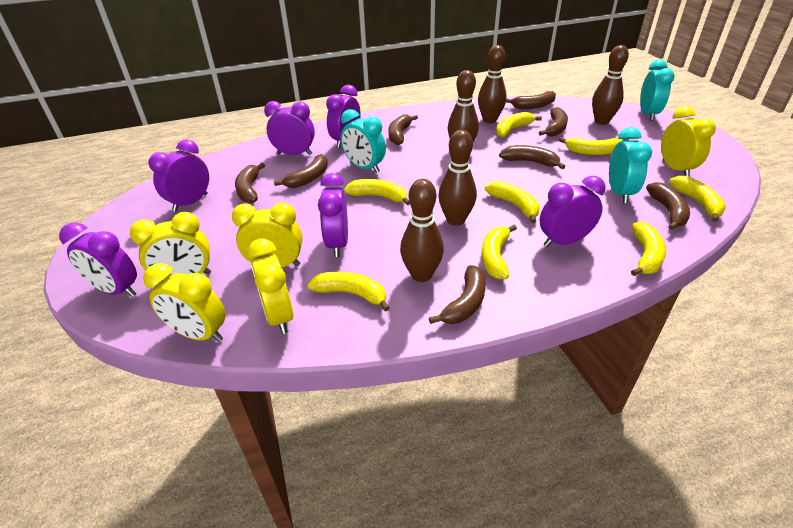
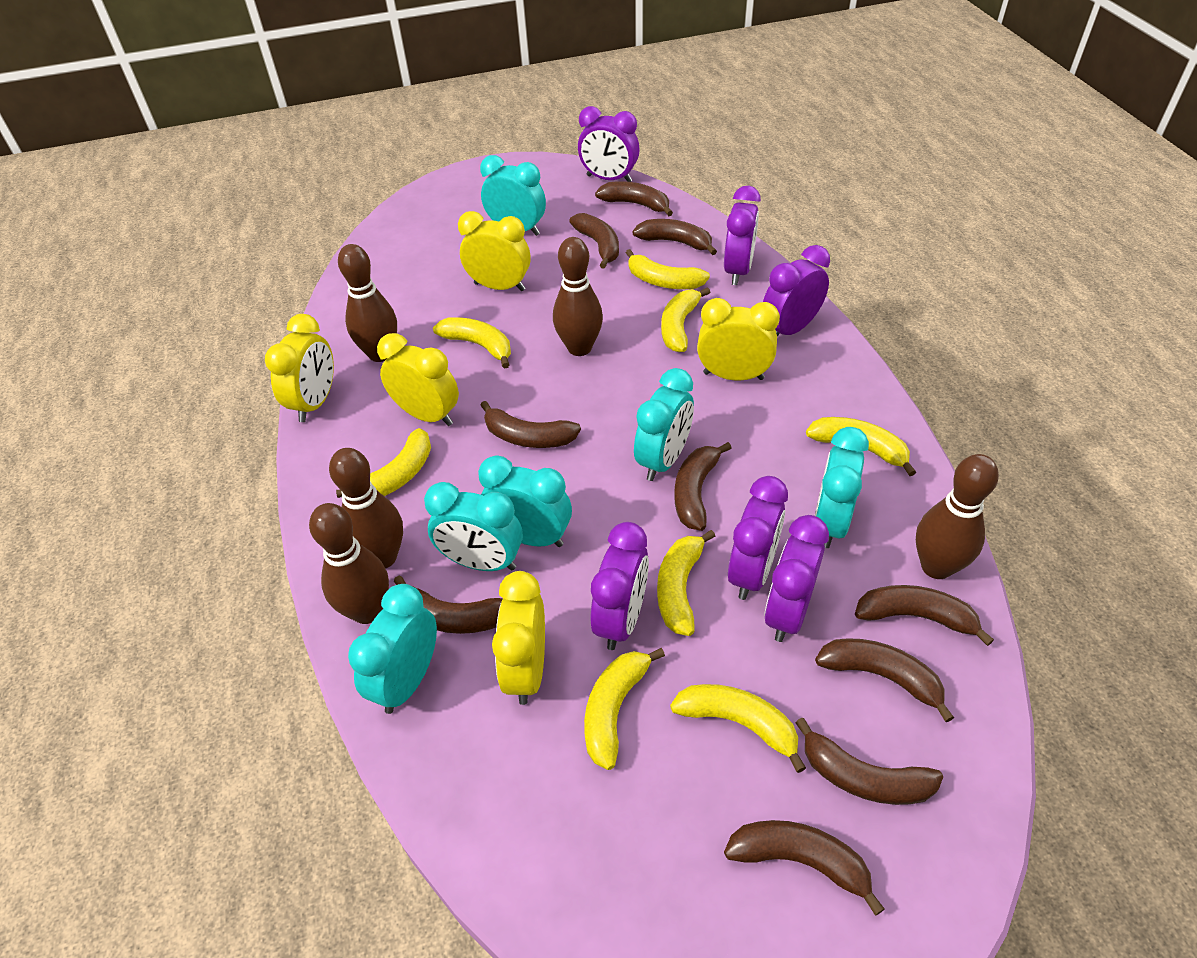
brown banana: 8 -> 10
turquoise clock: 3 -> 6

